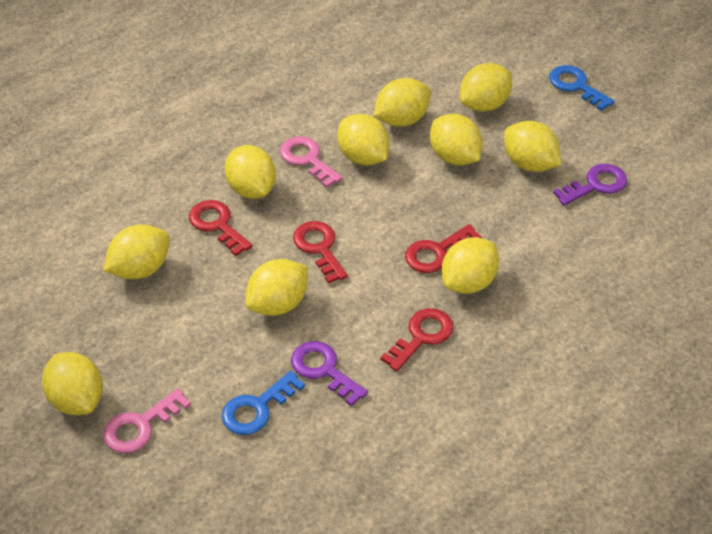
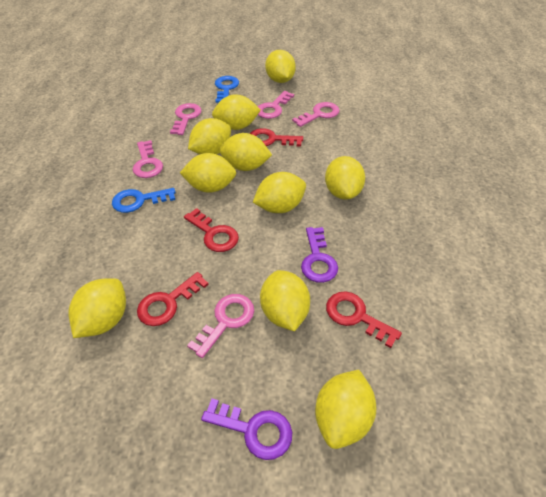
pink key: 2 -> 5

